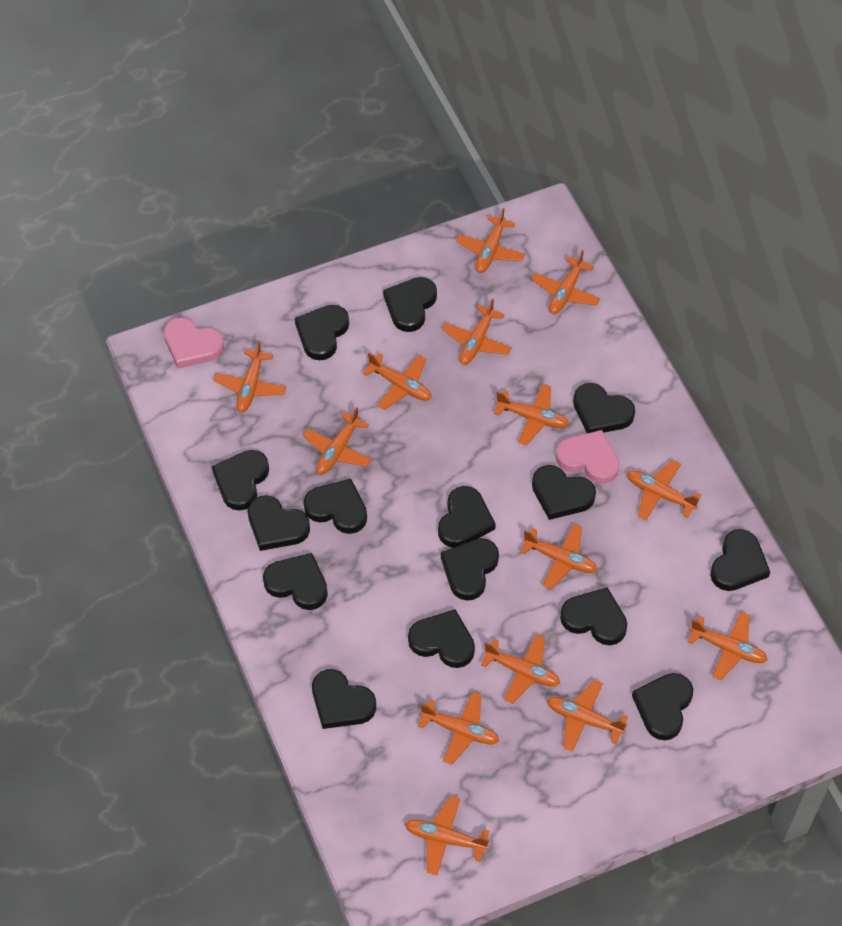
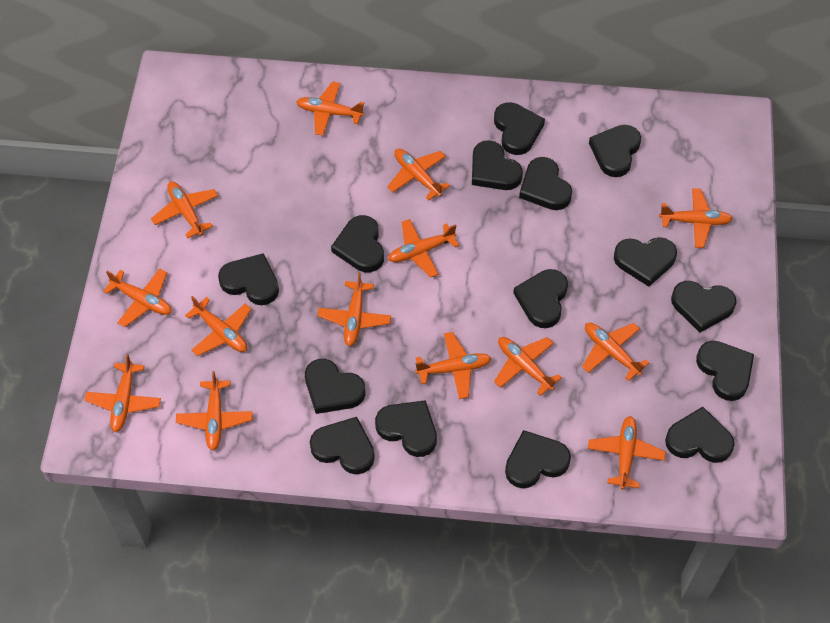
pink heart: 2 -> 0

